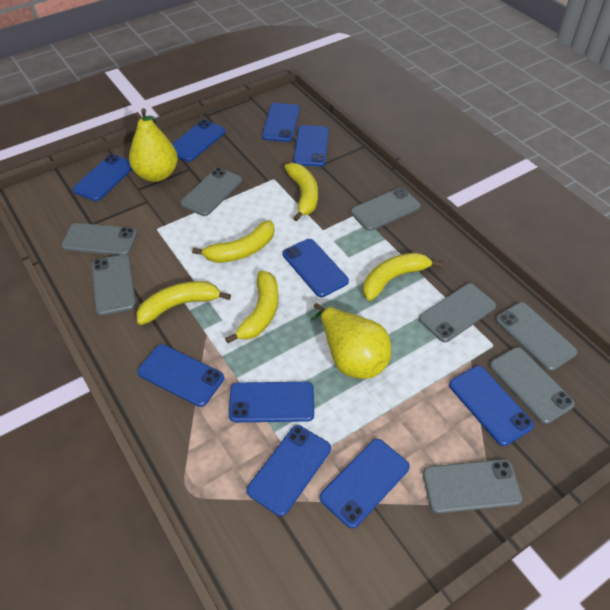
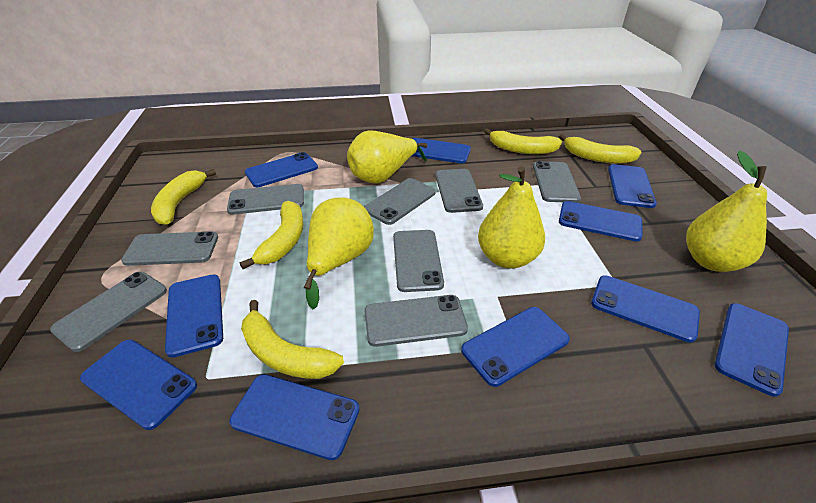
yellow pear: 2 -> 4

